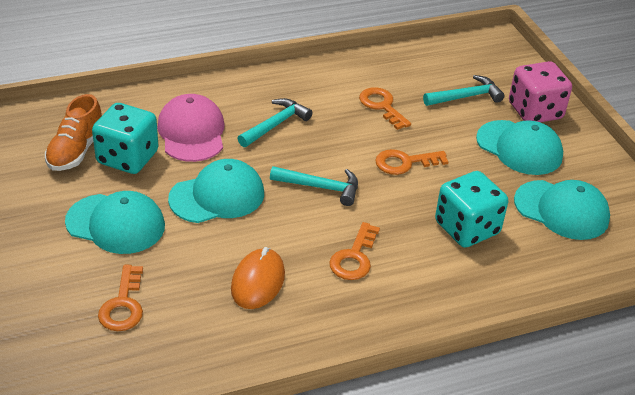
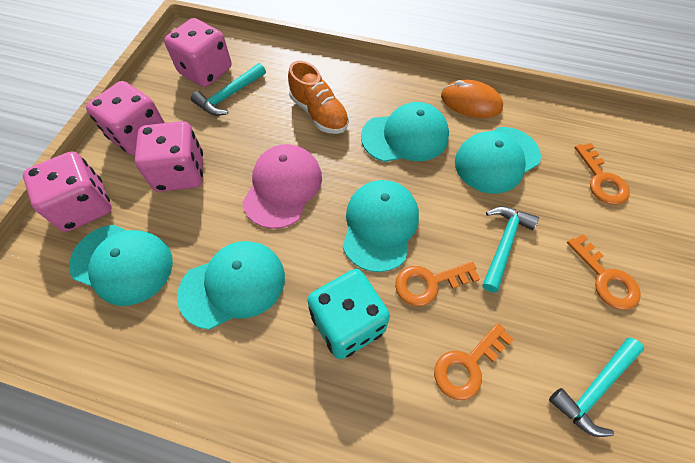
pink dice: 1 -> 4
turquoise cap: 4 -> 5
turquoise dice: 2 -> 1

